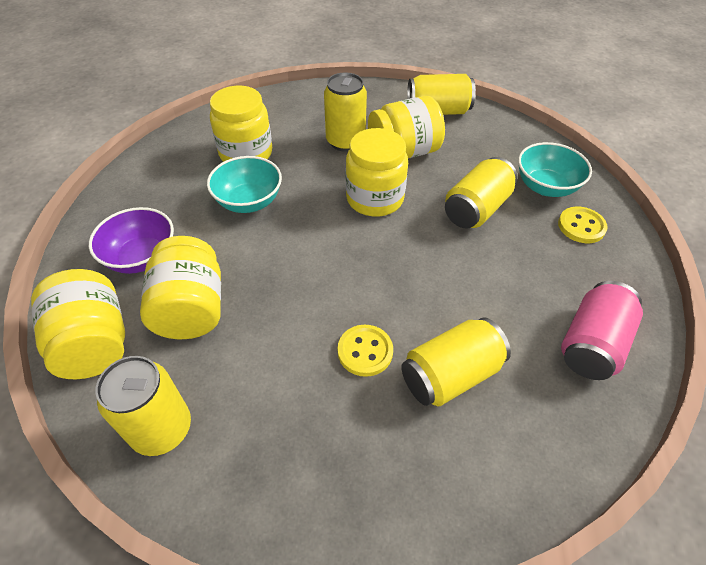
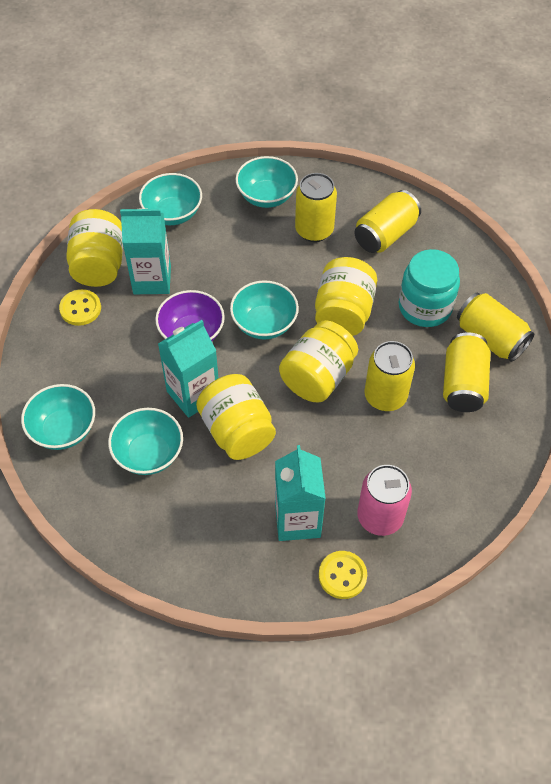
turquoise bowl: 2 -> 5
turquoise carton: 0 -> 3
turquoise jar: 0 -> 1
yellow jar: 5 -> 4

